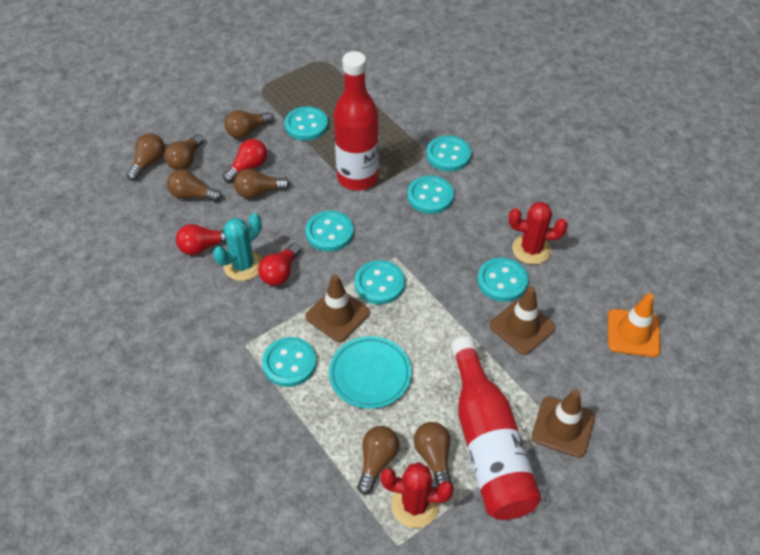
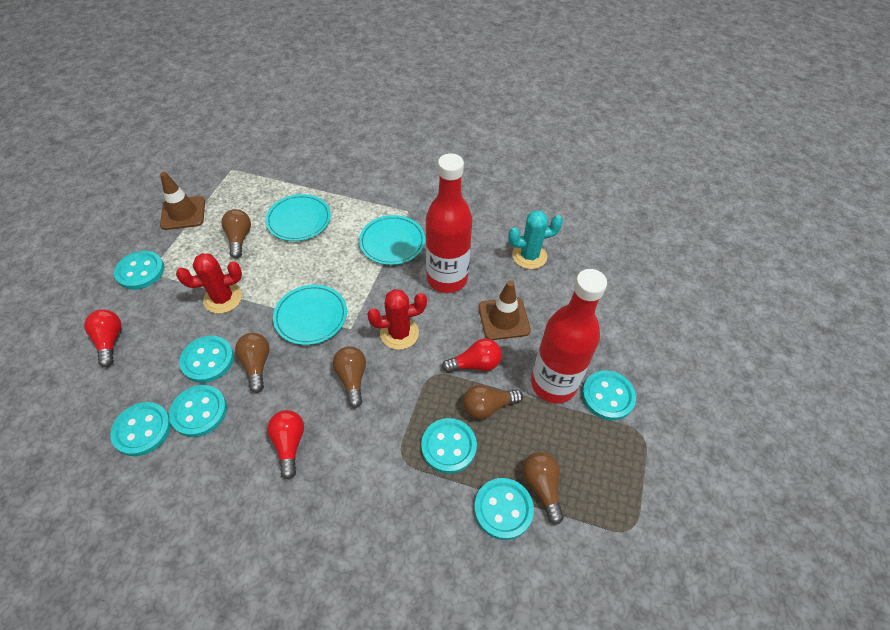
brown light bulb: 7 -> 5
brown traffic cone: 3 -> 2
orange traffic cone: 1 -> 0
turquoise plate: 1 -> 3

